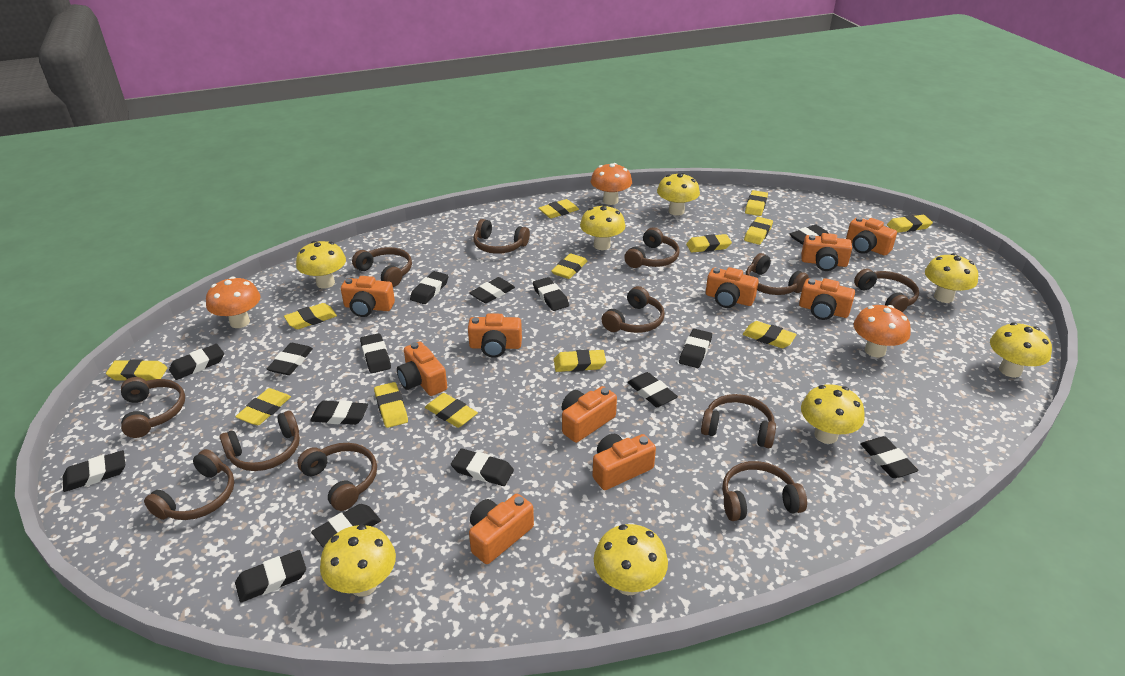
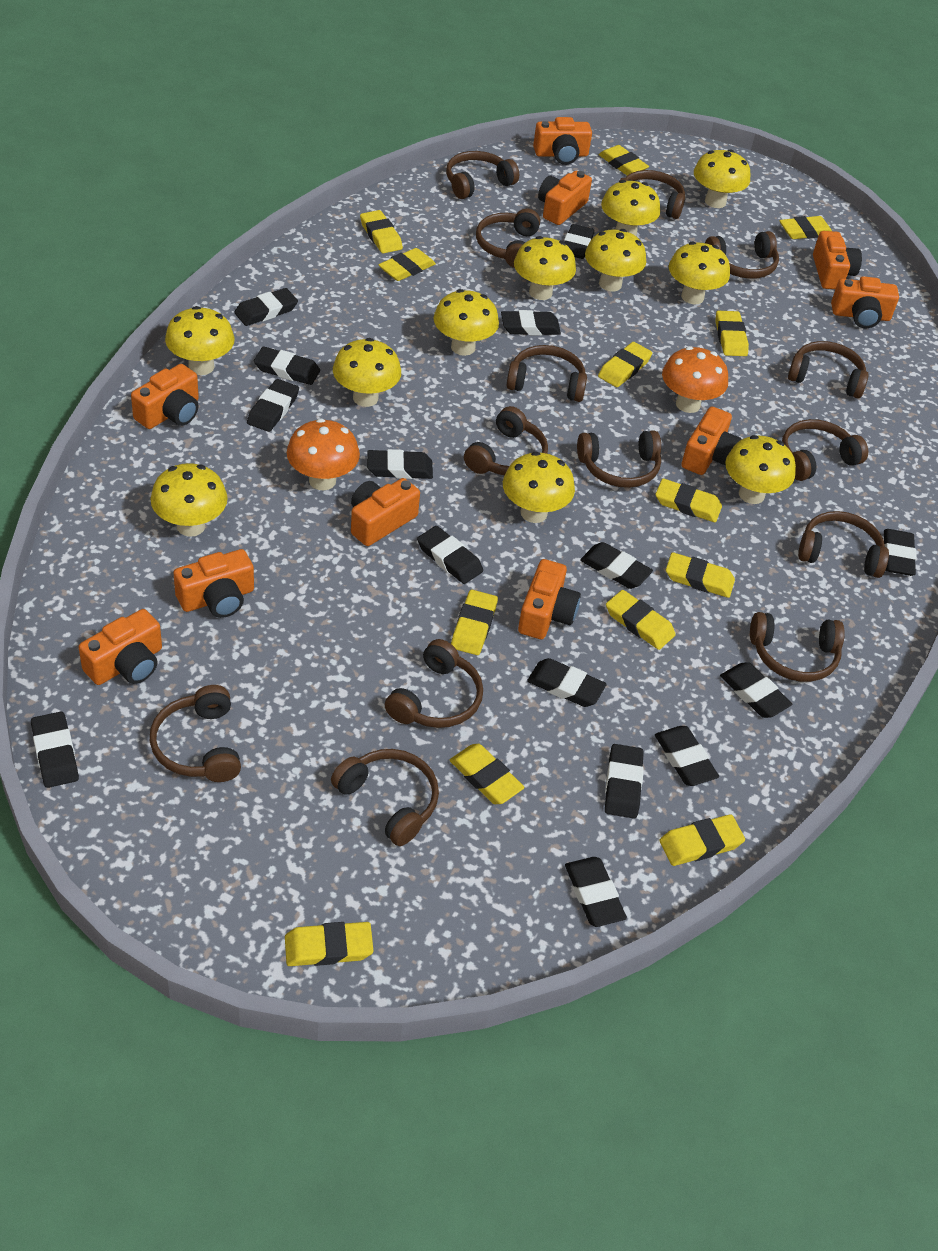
brown headphones: 12 -> 14
orange mushroom: 3 -> 2
yellow mushroom: 8 -> 11

